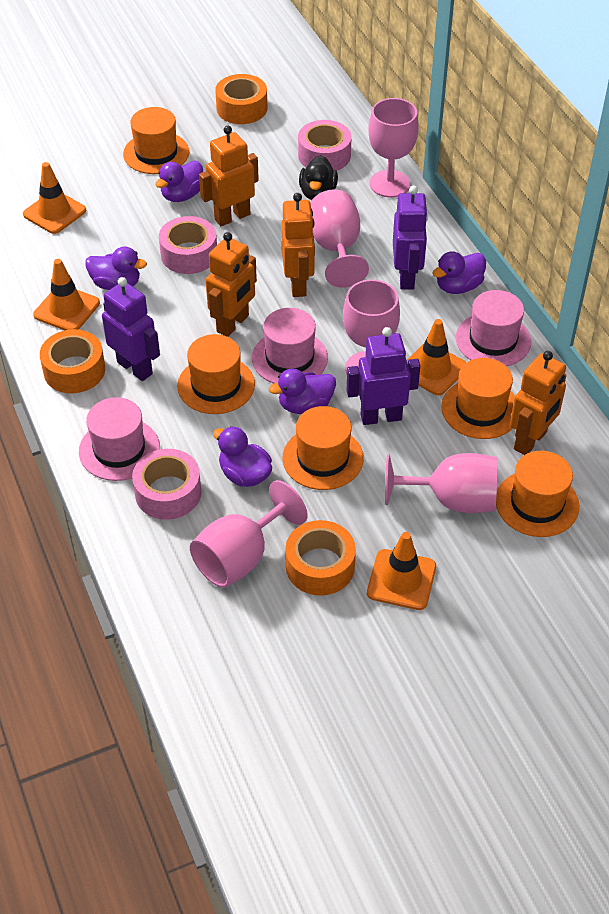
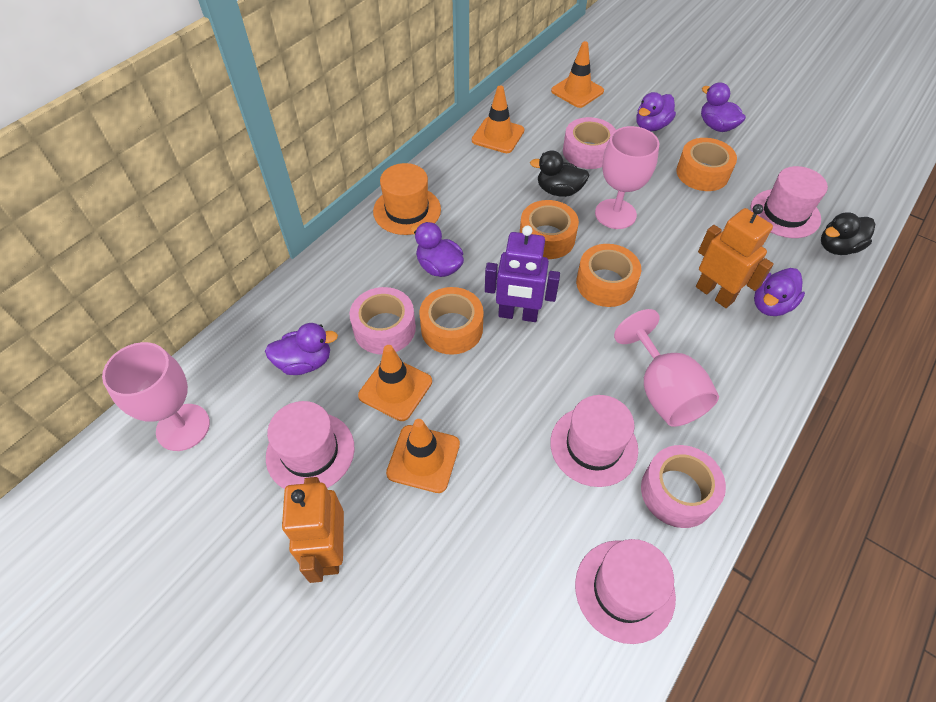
black duck: 1 -> 2
orange hat: 5 -> 1
orange robot: 4 -> 2
orange tape: 3 -> 4
pink goblet: 5 -> 3
pink hat: 3 -> 4
purple robot: 3 -> 1

